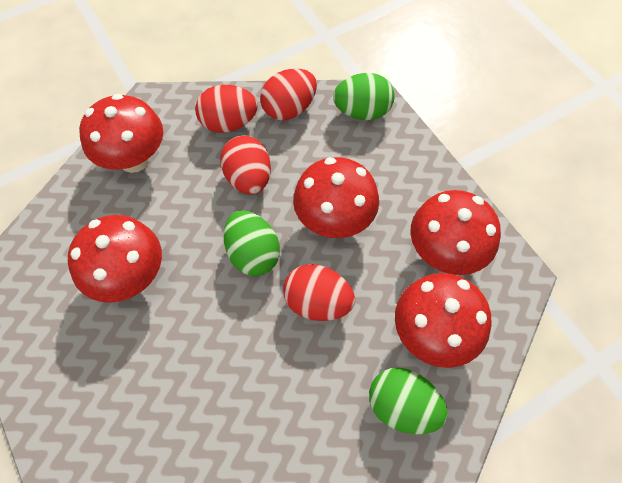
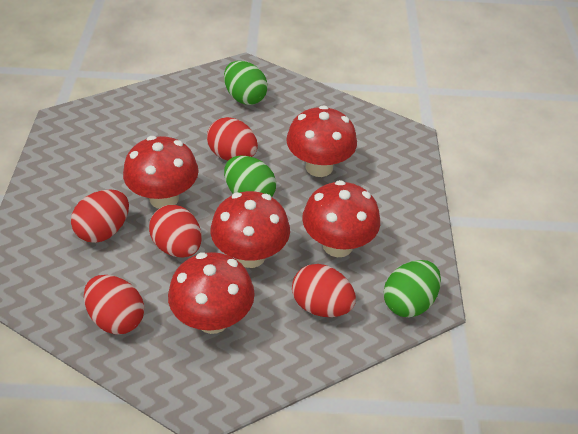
red egg: 4 -> 5

